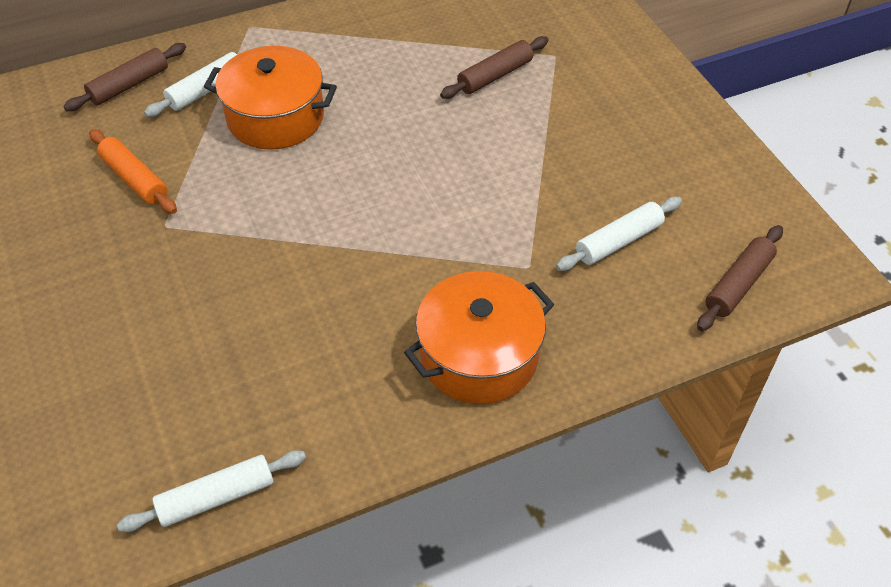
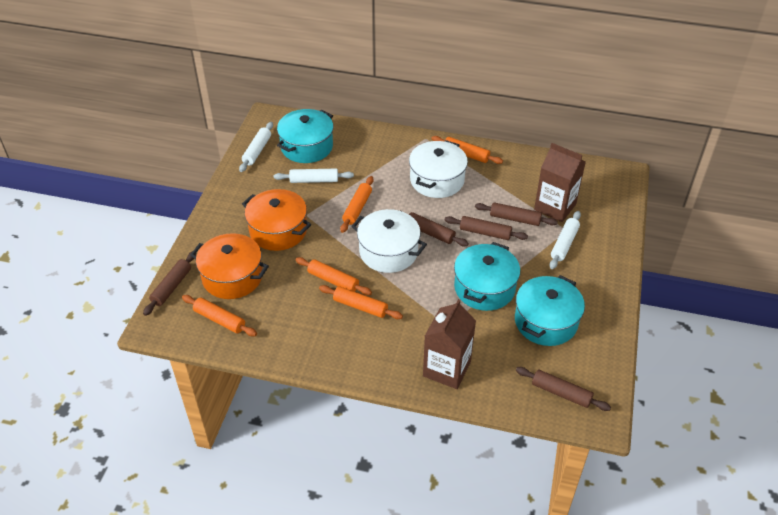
brown carton: 0 -> 2
brown rolling pin: 3 -> 5
orange rolling pin: 1 -> 5
turquoise pot: 0 -> 3
white pot: 0 -> 2

